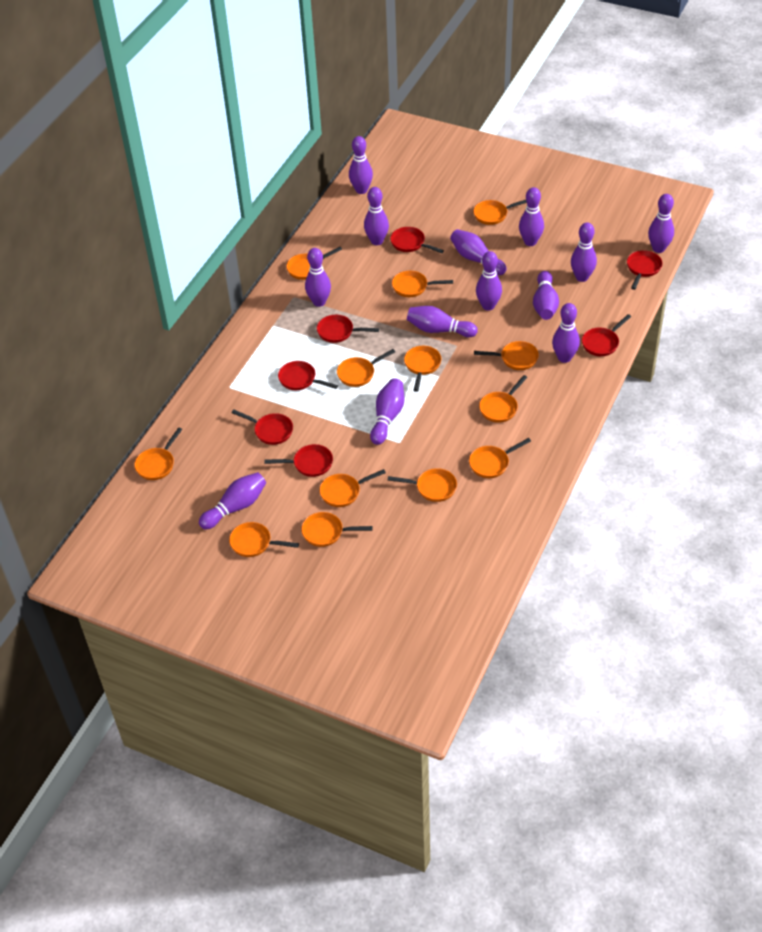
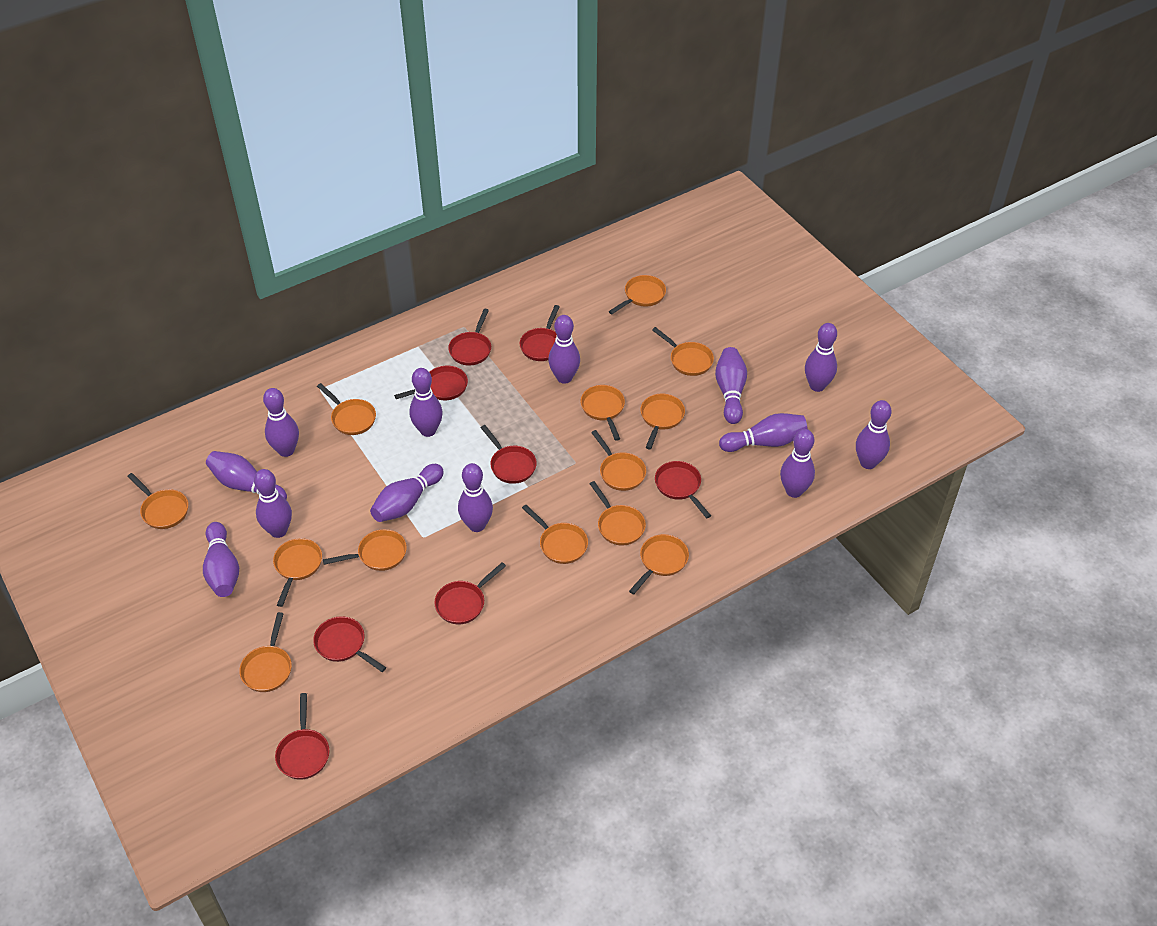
red pan: 7 -> 8

